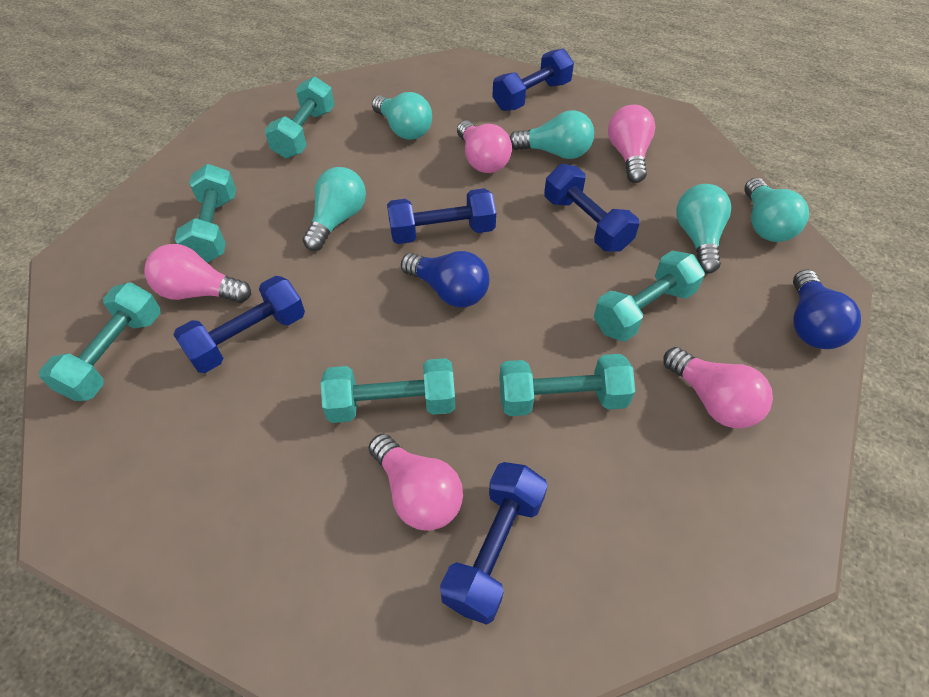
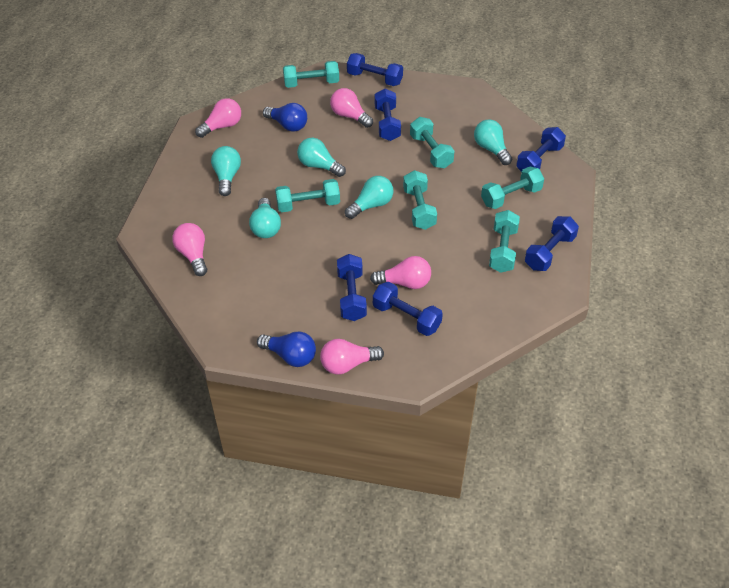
blue dumbbell: 5 -> 6

